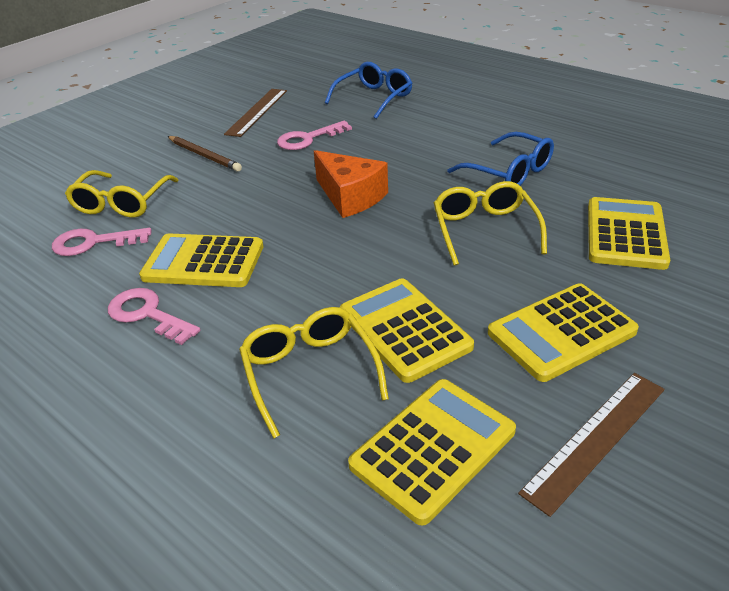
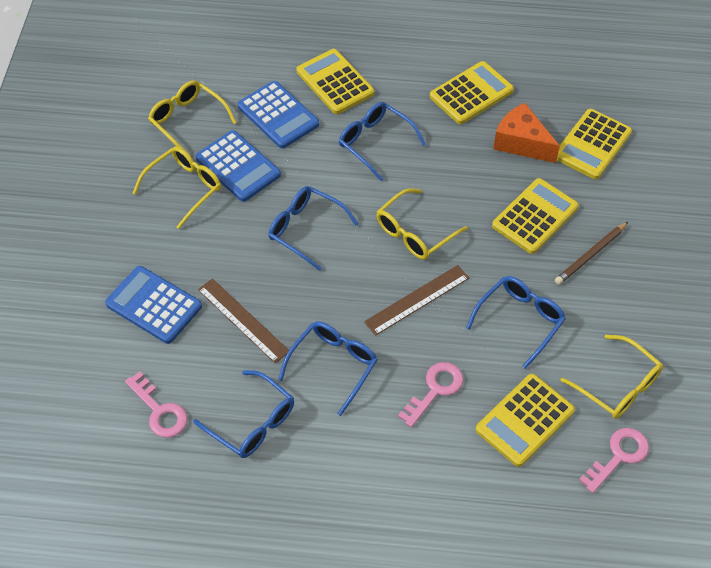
blue calculator: 0 -> 3
blue glasses: 2 -> 5
yellow glasses: 3 -> 4

